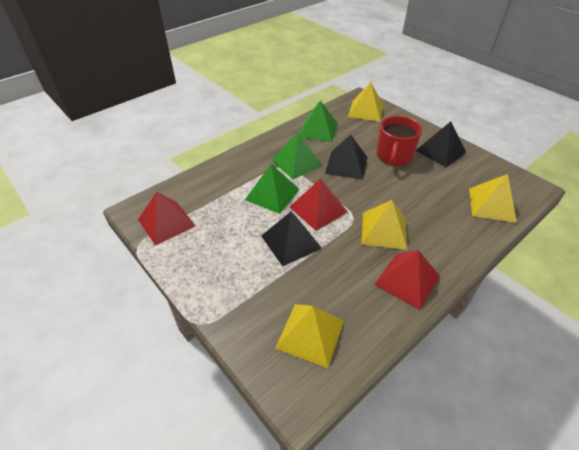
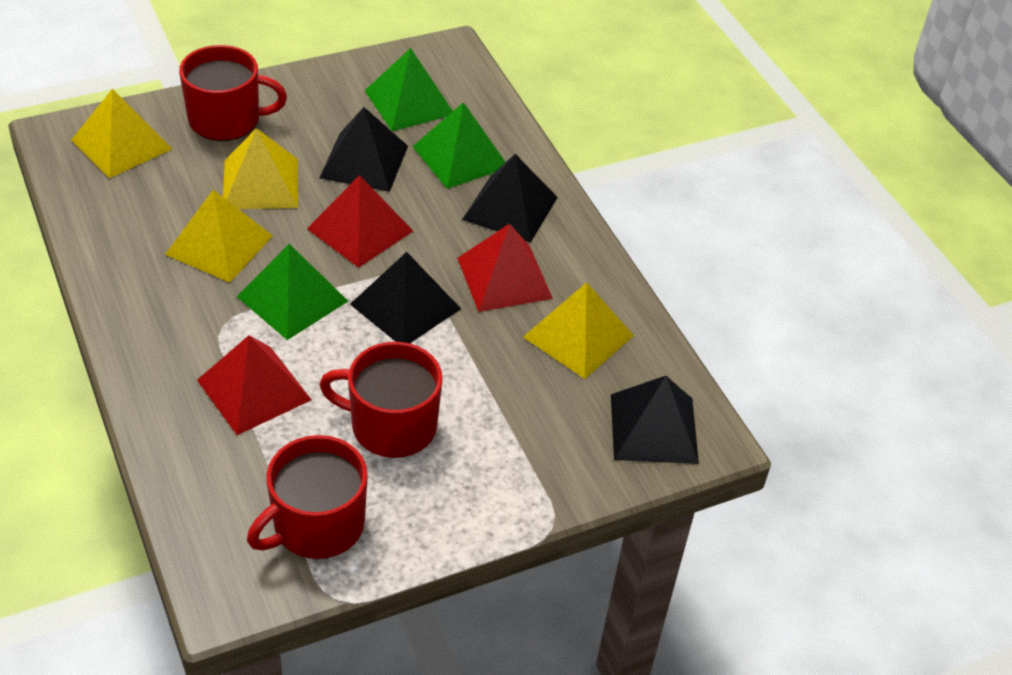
black pyramid: 3 -> 4
red mug: 1 -> 3

